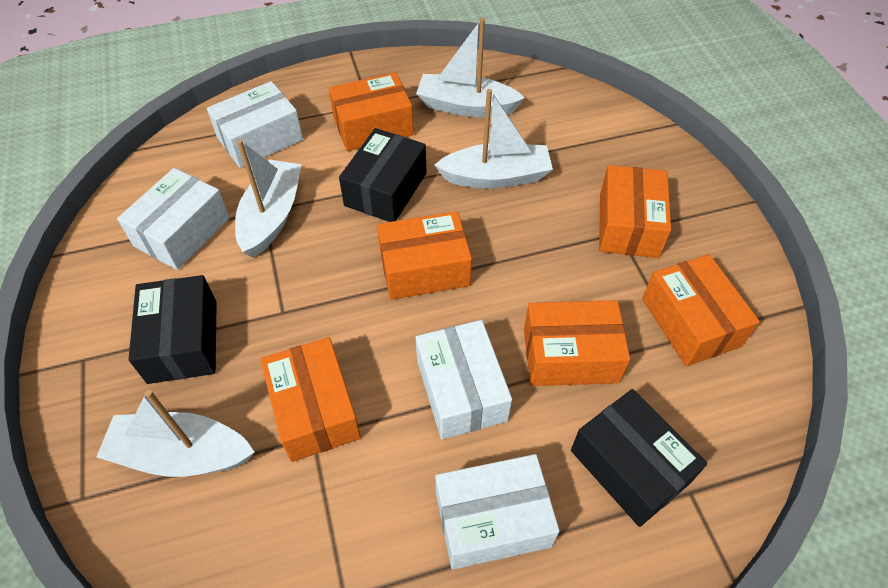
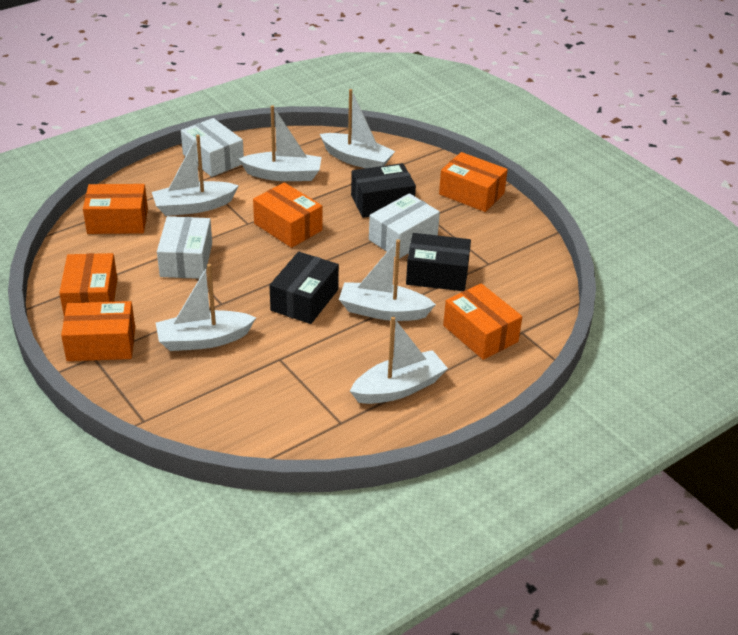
white boat: 4 -> 6
white box: 4 -> 3

